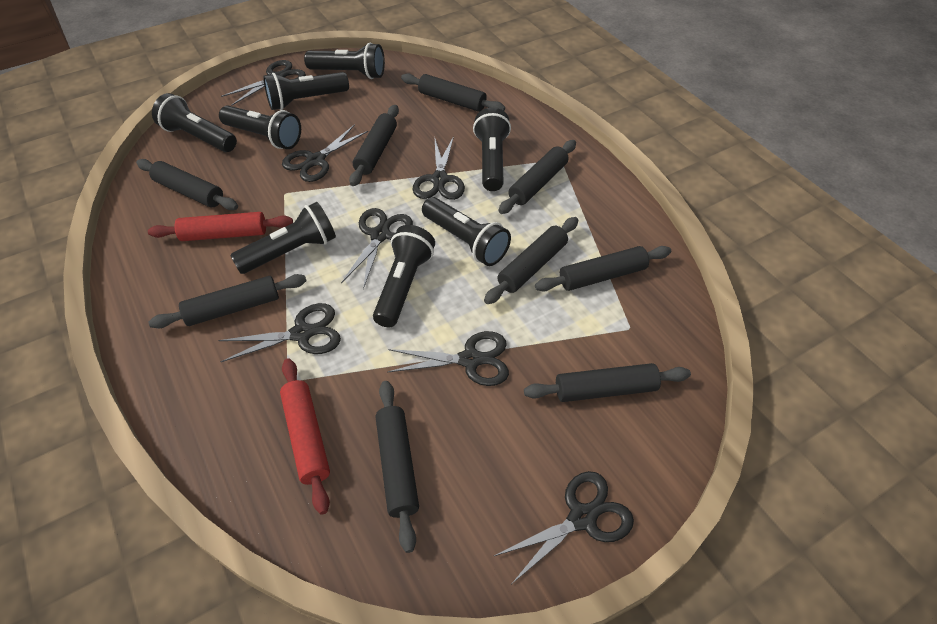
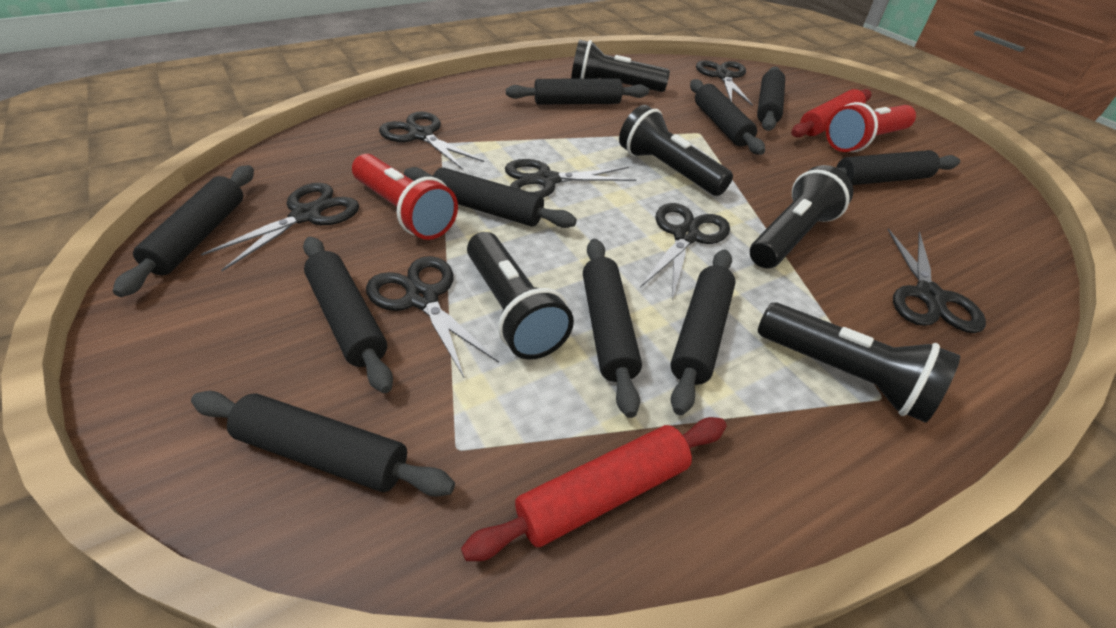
black flashlight: 8 -> 5
black rolling pin: 9 -> 10
red flashlight: 0 -> 2

